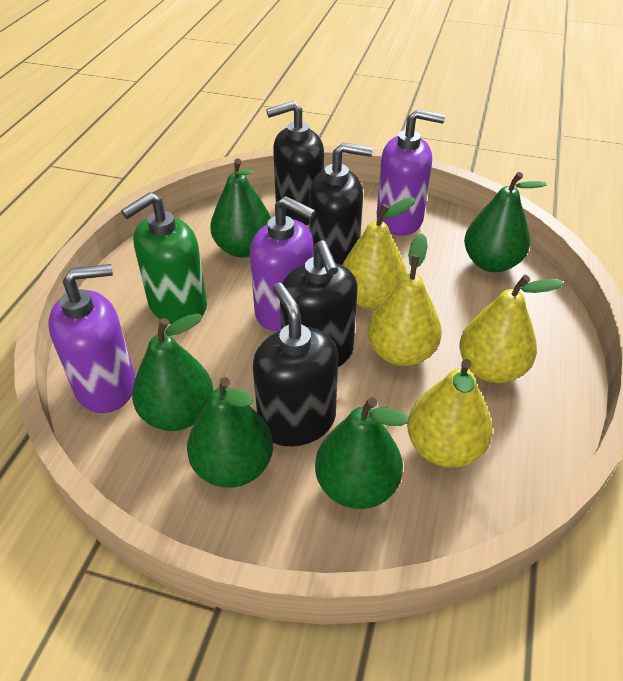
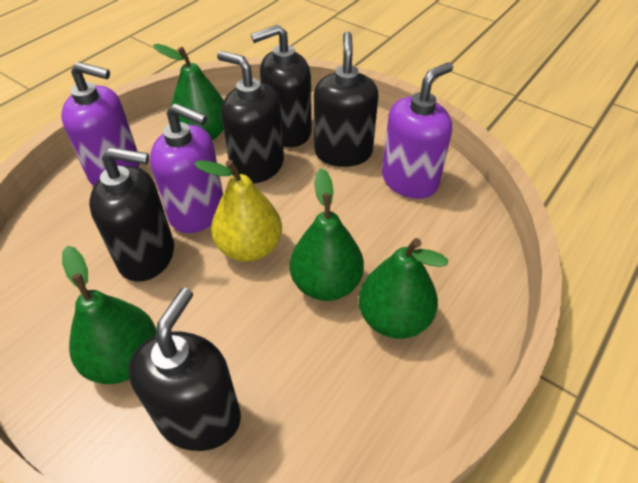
black soap dispenser: 4 -> 5
green pear: 5 -> 4
green soap dispenser: 1 -> 0
yellow pear: 4 -> 1

